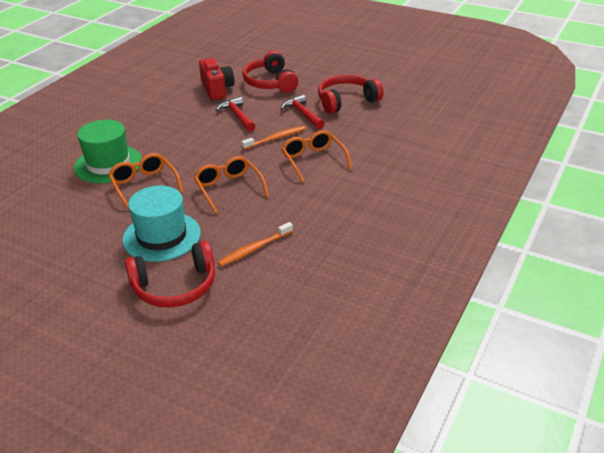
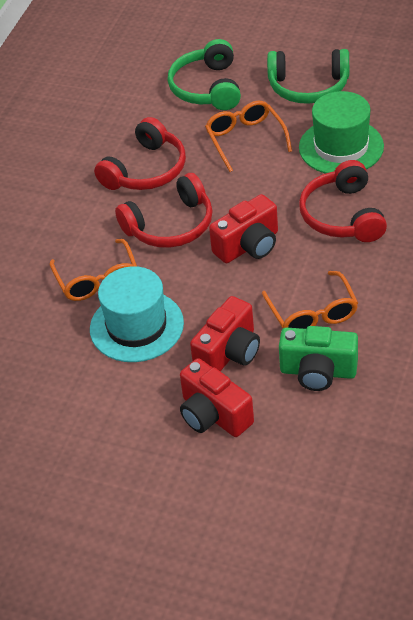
green camera: 0 -> 1
green headphones: 0 -> 2
orange toothbrush: 2 -> 0
red camera: 1 -> 3
red hammer: 2 -> 0

